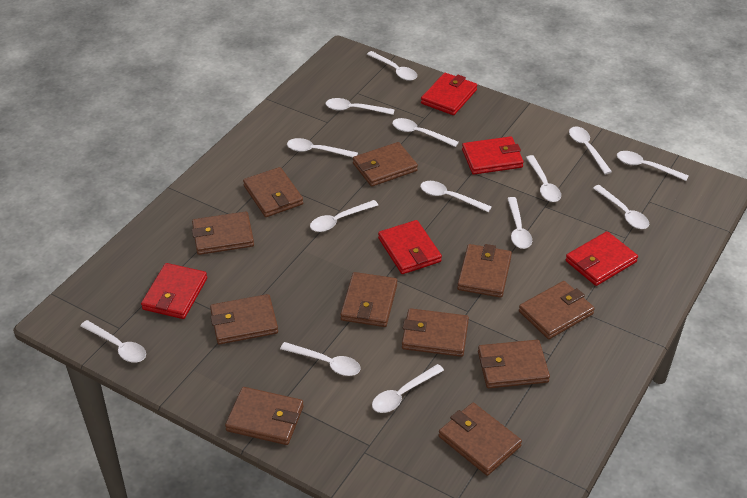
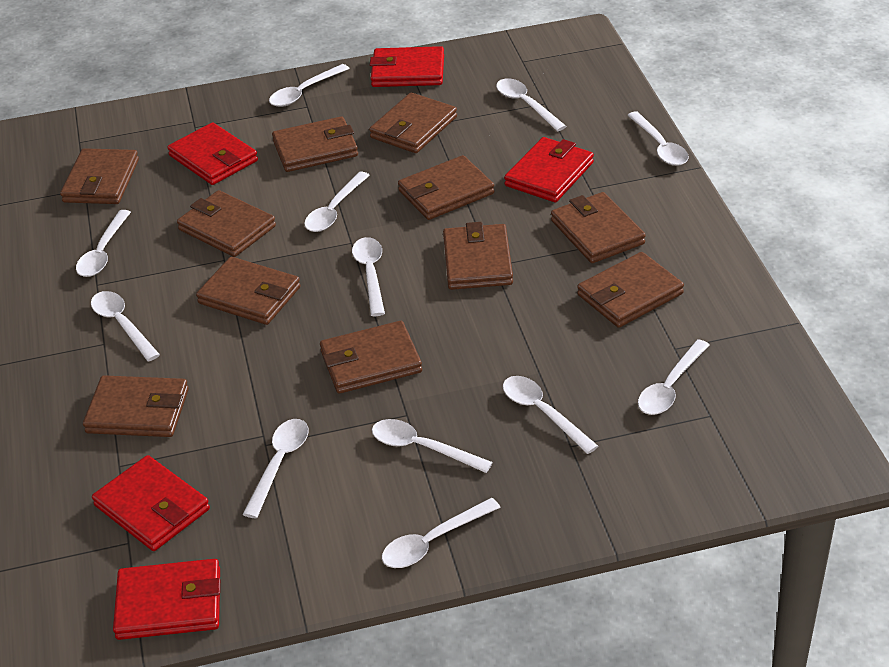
white spoon: 14 -> 12

